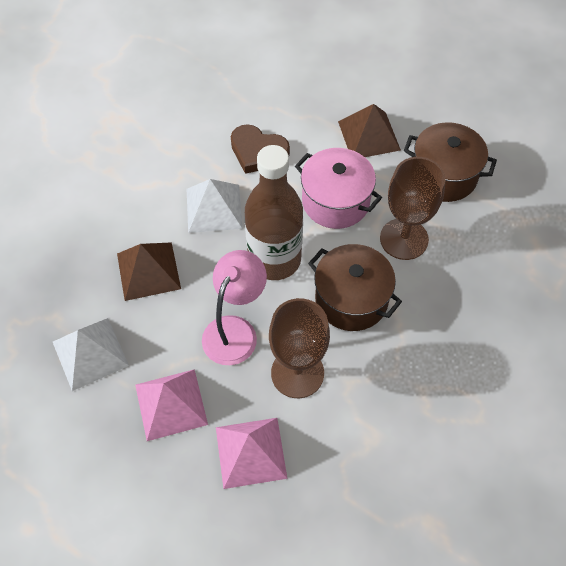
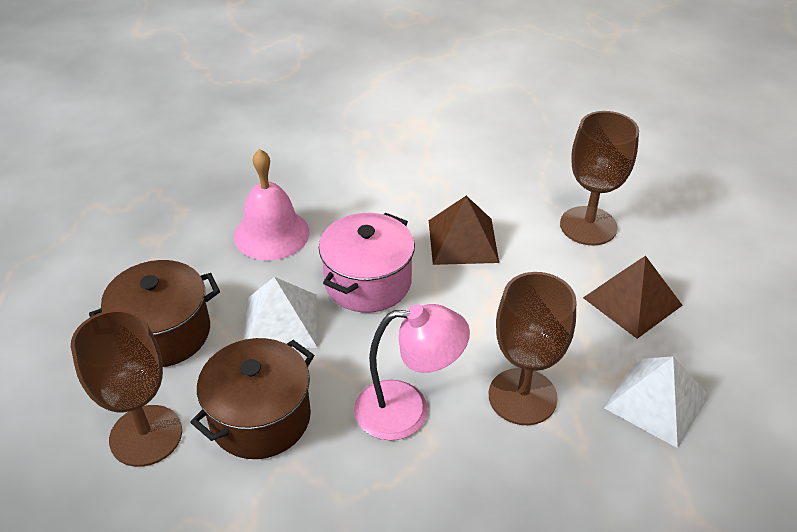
brown bottle: 1 -> 0
brown goblet: 2 -> 3
brown heart: 1 -> 0
pink bell: 0 -> 1
pink pyramid: 2 -> 0

